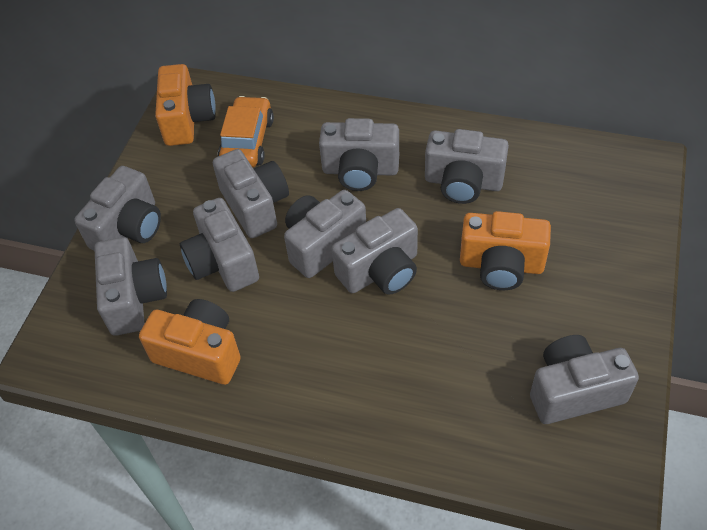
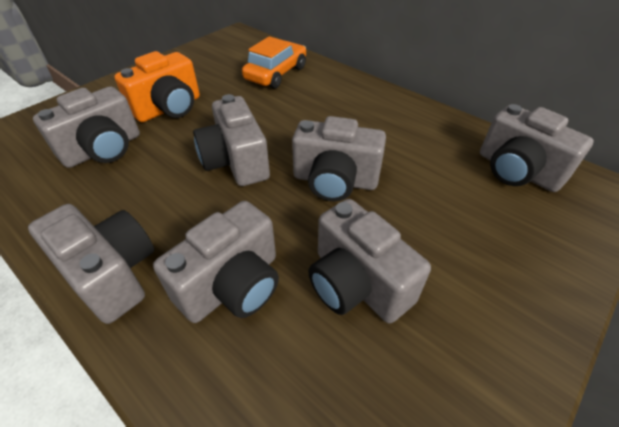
grey camera: 9 -> 7
orange camera: 3 -> 1

